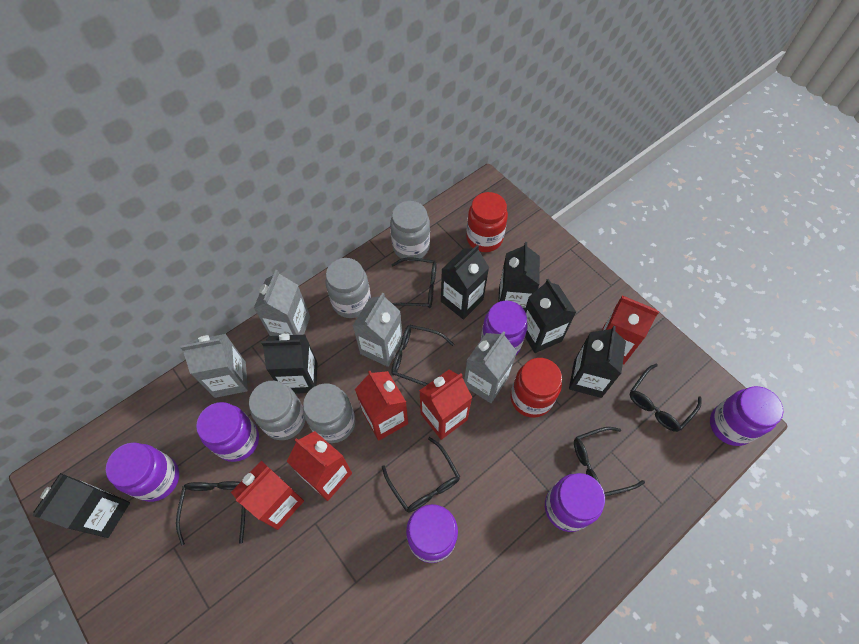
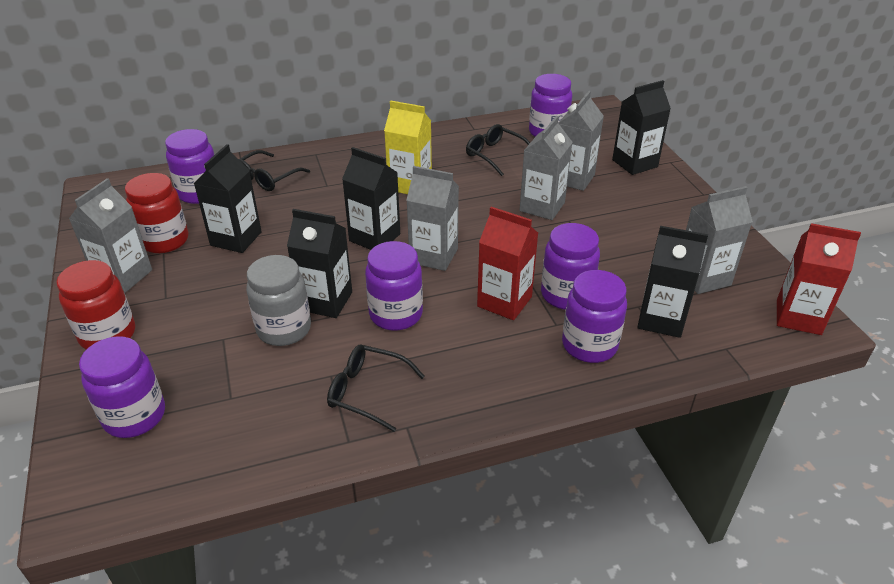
black carton: 6 -> 5
black glasses: 6 -> 3
grey carton: 4 -> 5
grey jar: 4 -> 1
red carton: 5 -> 2
yellow carton: 0 -> 1

